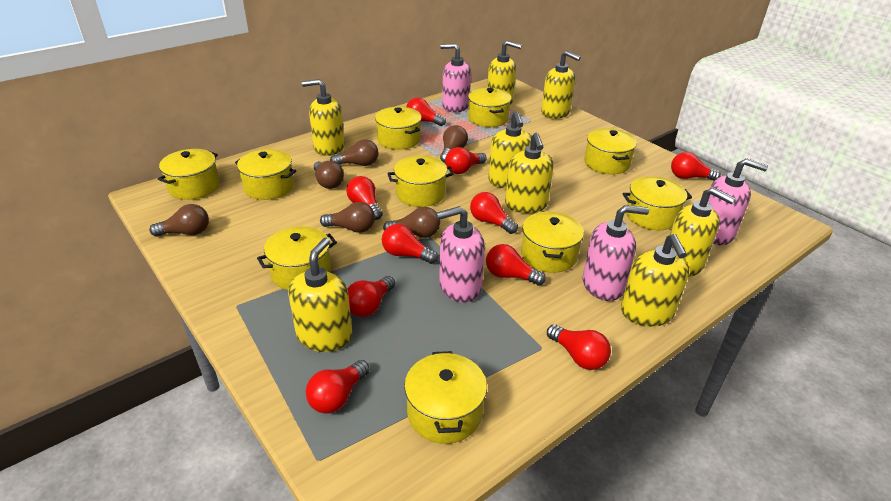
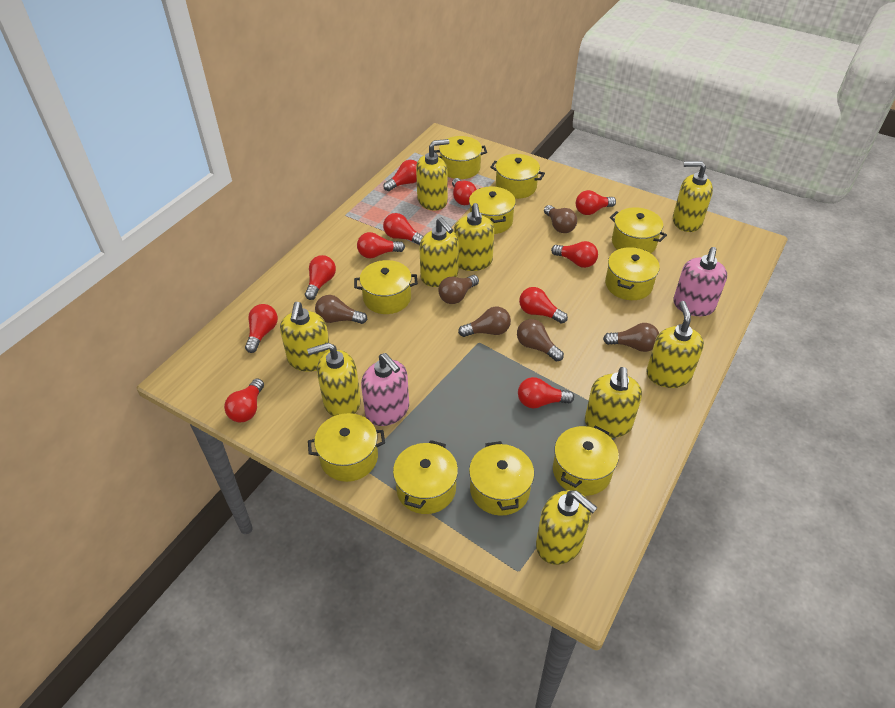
pink soap dispenser: 4 -> 2
red light bulb: 10 -> 11
yellow soap dispenser: 8 -> 9

